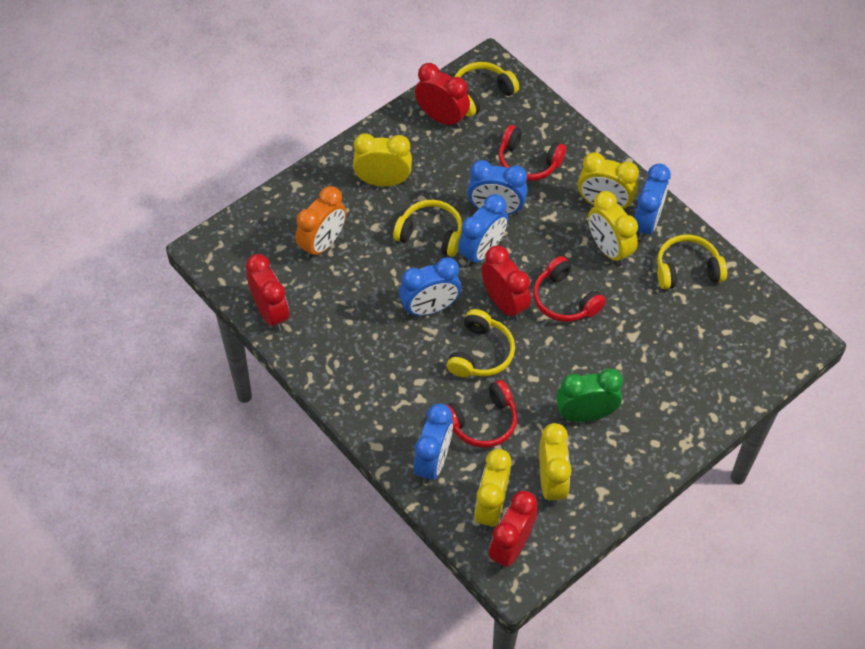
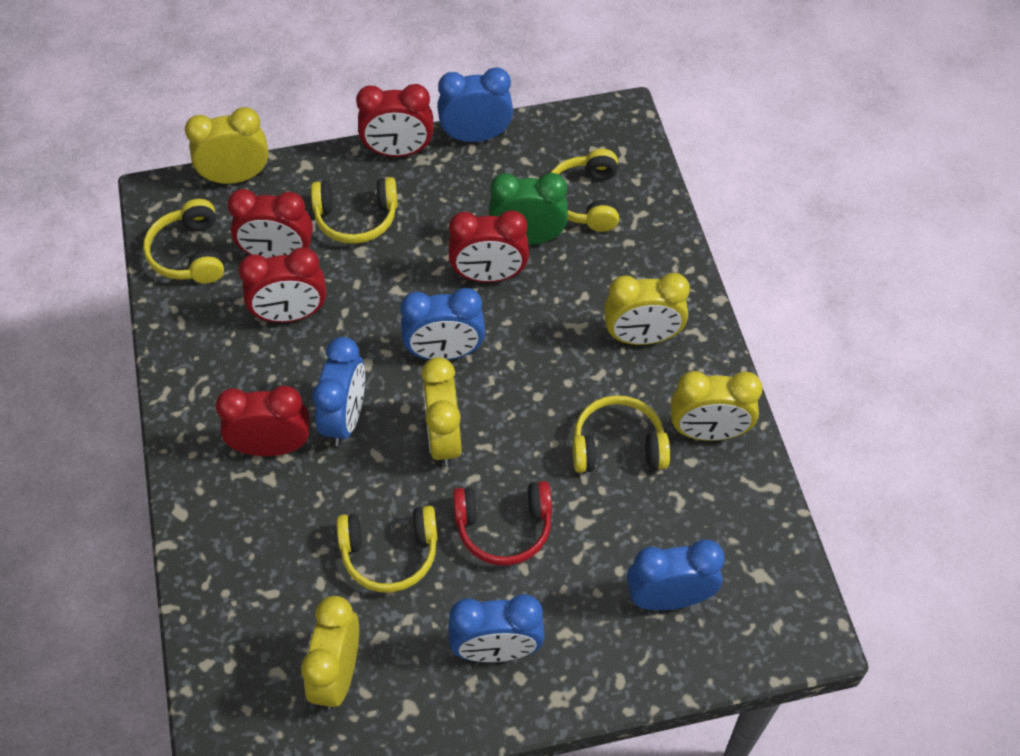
orange clock: 1 -> 0
red clock: 4 -> 5
red headphones: 3 -> 1
yellow headphones: 4 -> 5

